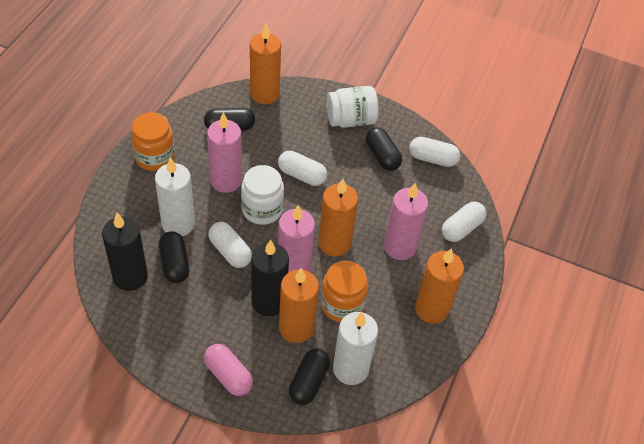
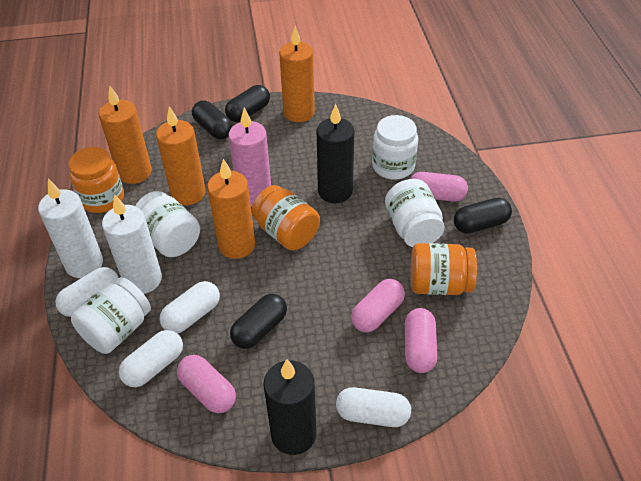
orange jar: 2 -> 3
pink candle: 3 -> 1
pink capsule: 1 -> 4
white jar: 2 -> 4

